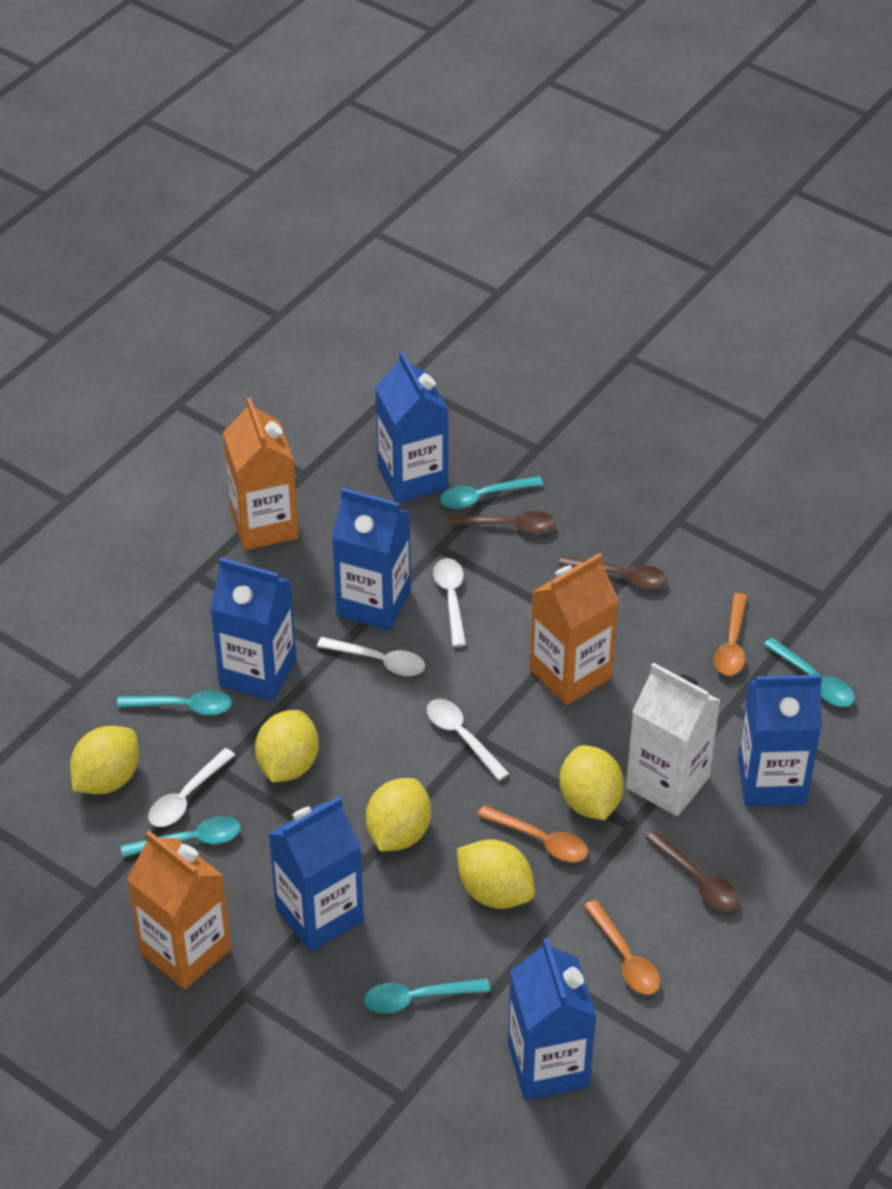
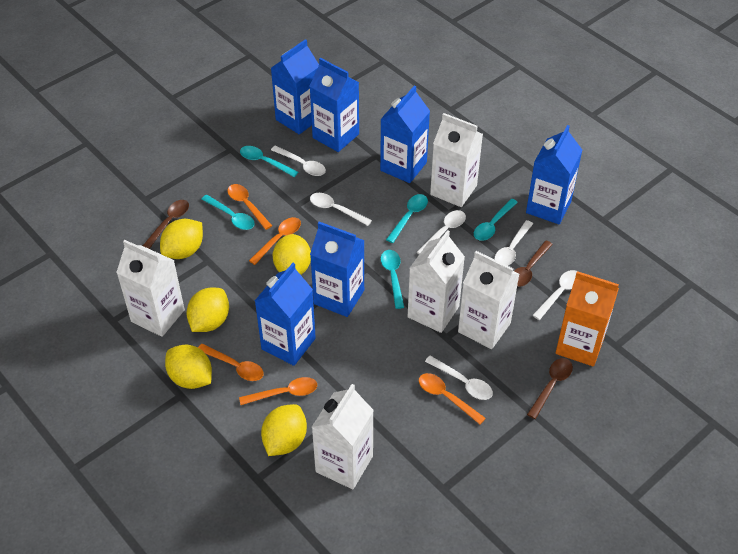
orange carton: 3 -> 1
orange spoon: 3 -> 5
white carton: 1 -> 5
white spoon: 4 -> 6

